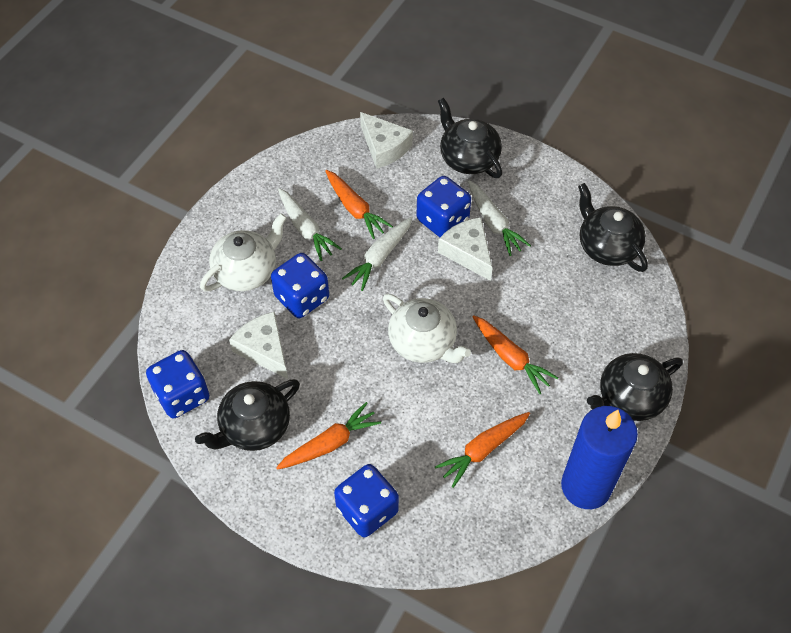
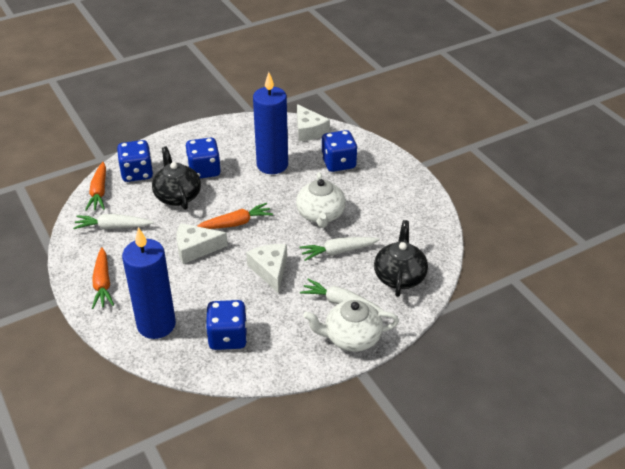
black teapot: 4 -> 2
blue candle: 1 -> 2
orange carrot: 4 -> 3

